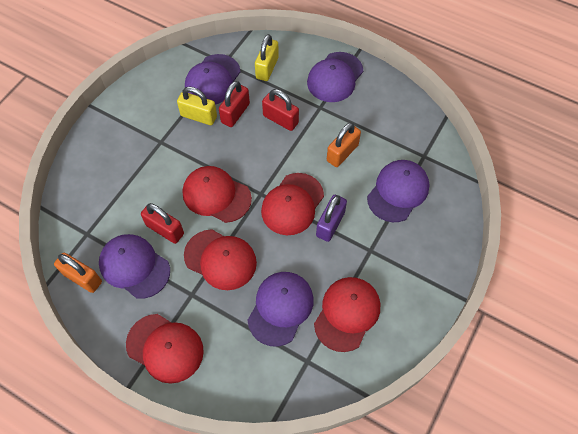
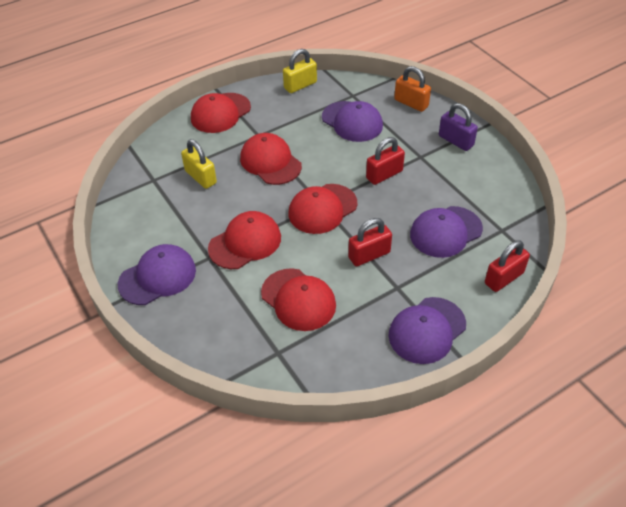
orange padlock: 2 -> 1
purple cap: 5 -> 4

